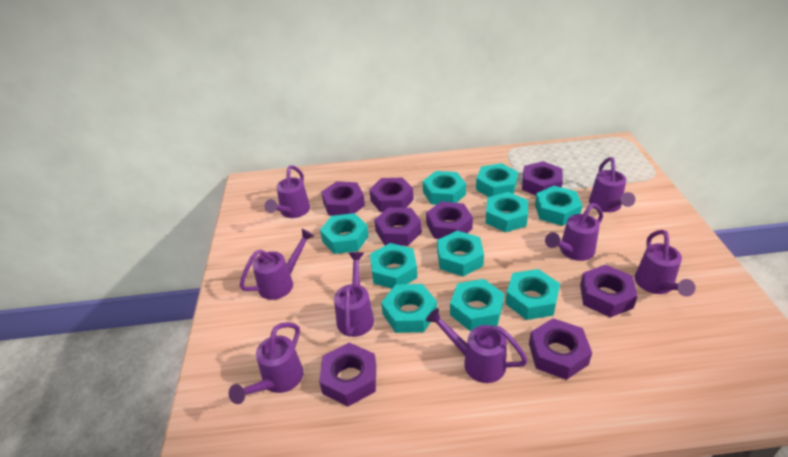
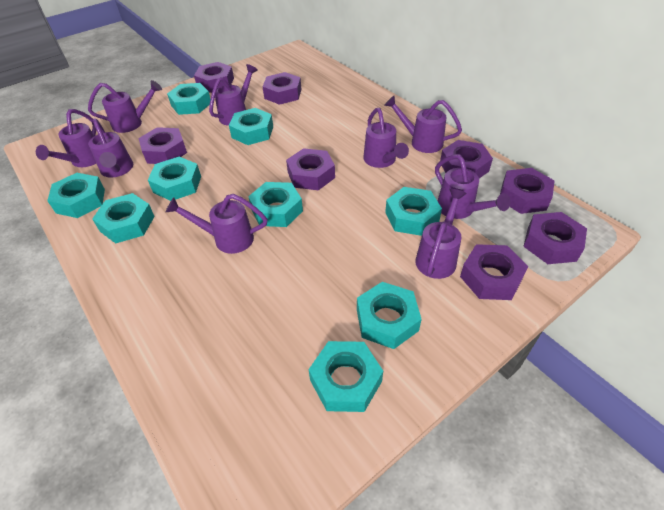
purple watering can: 8 -> 9
turquoise nut: 10 -> 9

